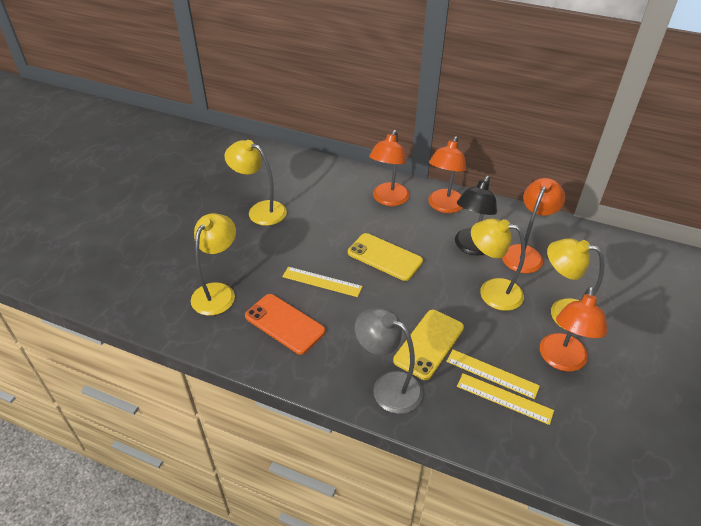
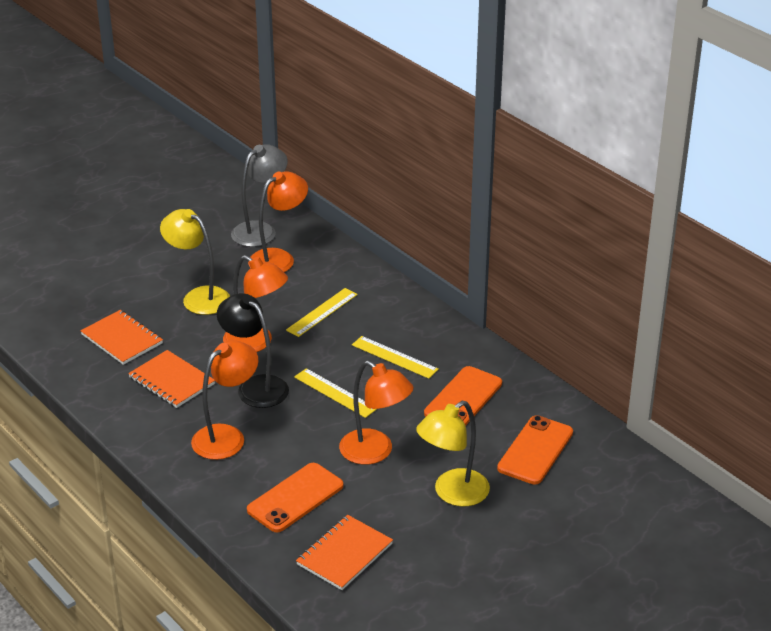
orange notebook: 0 -> 3
orange phone: 1 -> 3
yellow lamp: 4 -> 2
yellow phone: 2 -> 0

